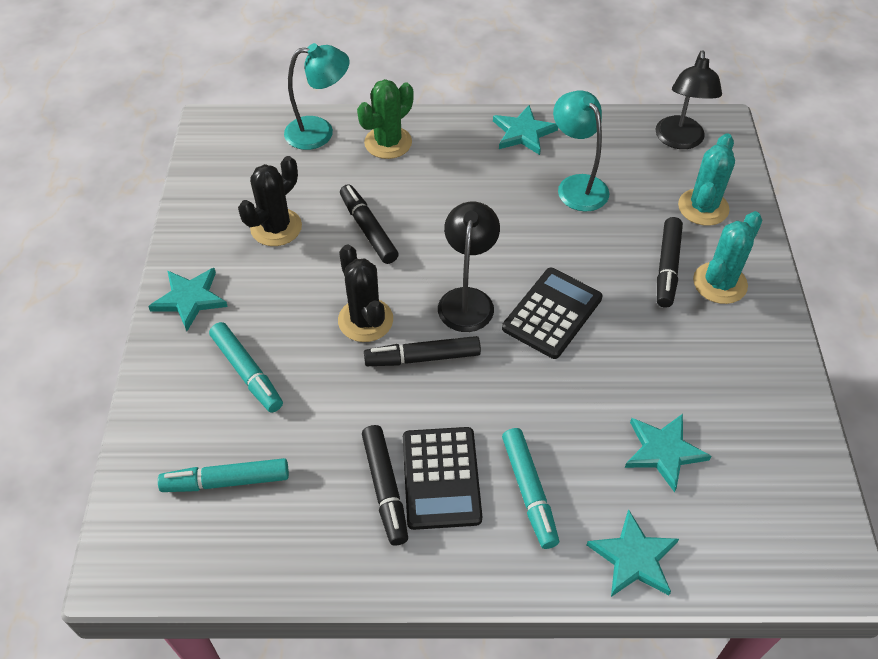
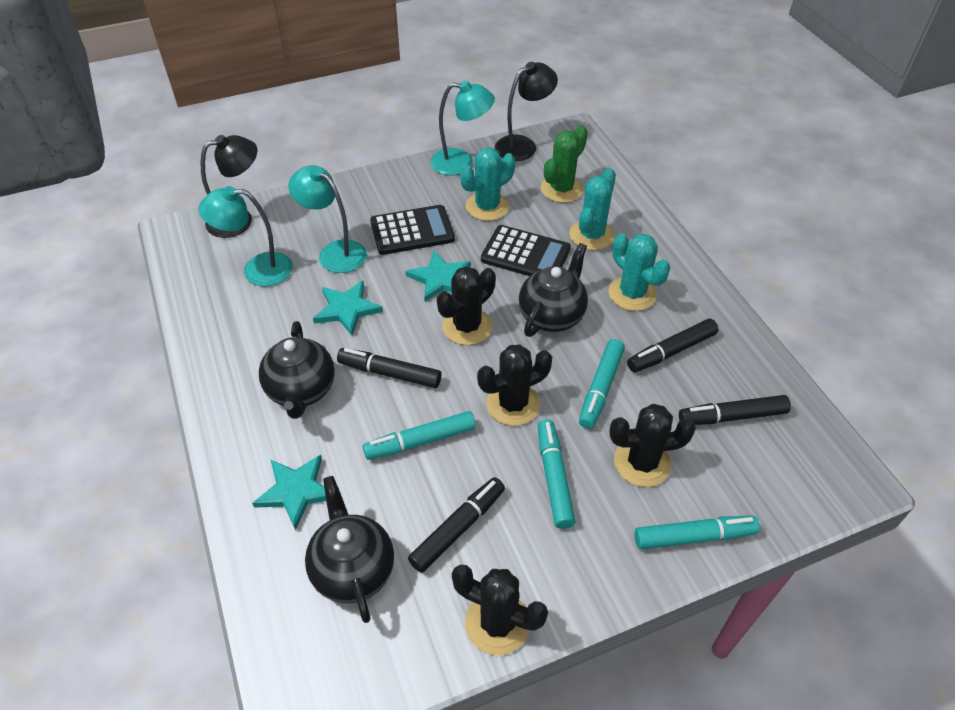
black cactus: 2 -> 4
black teapot: 0 -> 3
turquoise cactus: 2 -> 3
turquoise lamp: 2 -> 3
turquoise marker: 3 -> 4
turquoise star: 4 -> 3

